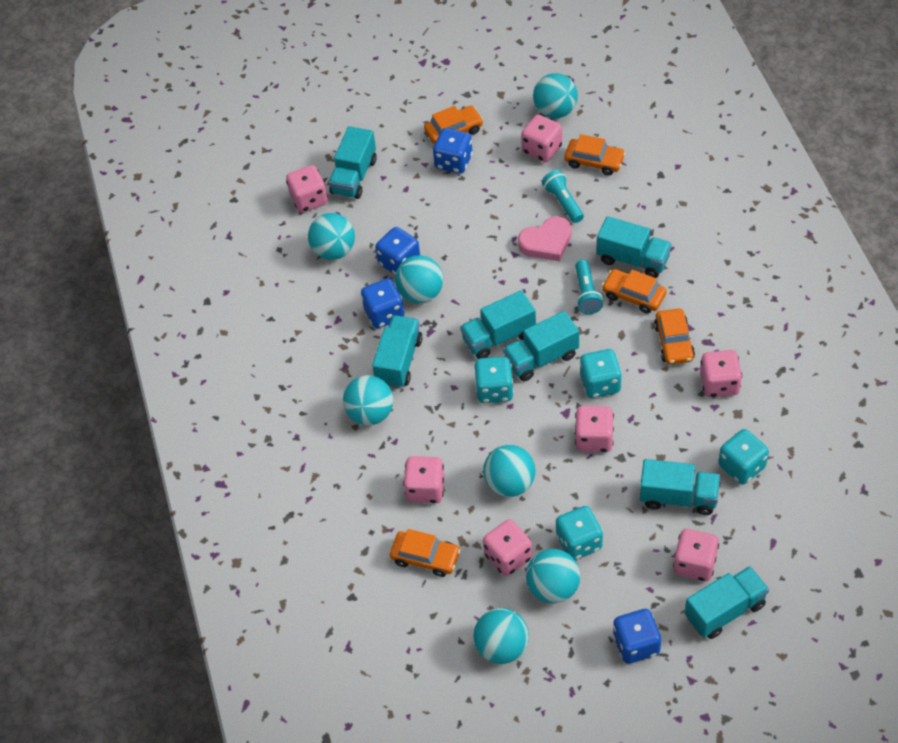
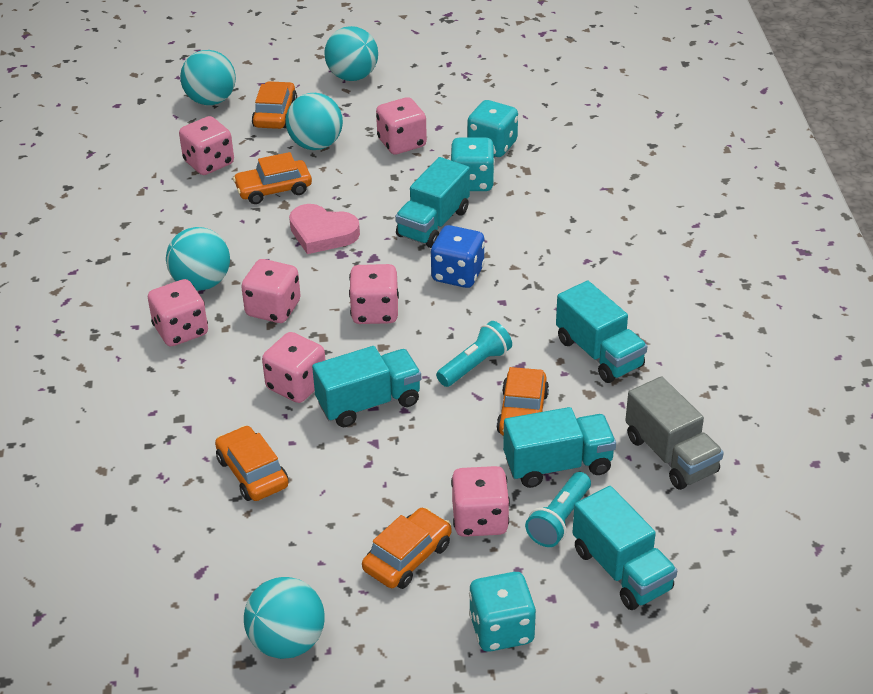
blue dice: 4 -> 1
grey truck: 0 -> 1
turquoise ball: 7 -> 5
turquoise dice: 4 -> 3
turquoise truck: 7 -> 5

